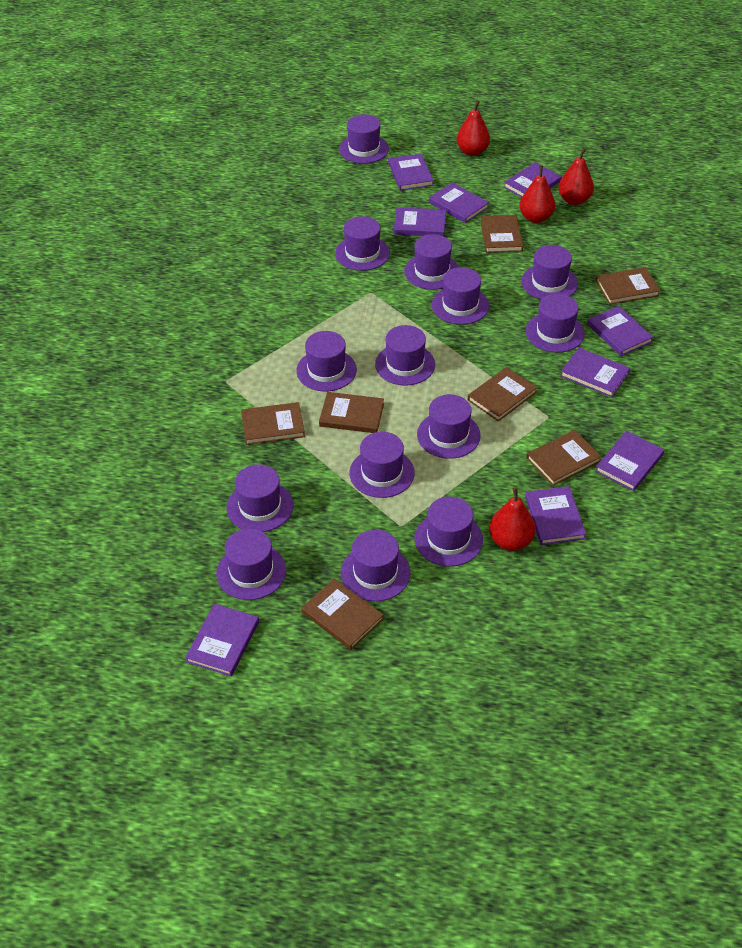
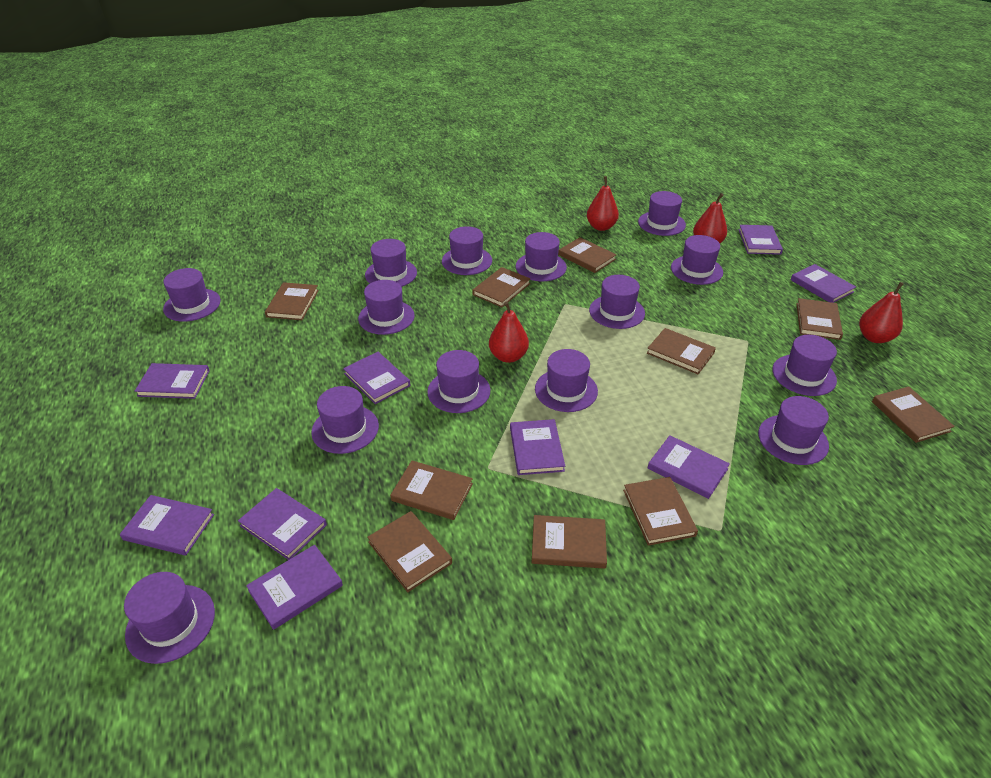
brown book: 7 -> 10

